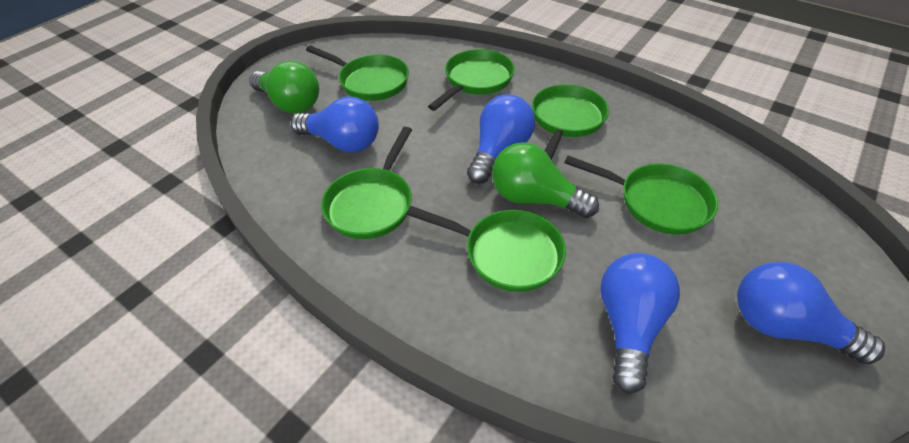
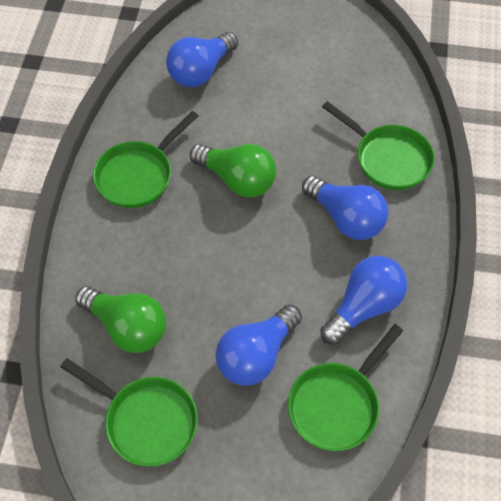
green pan: 6 -> 4

